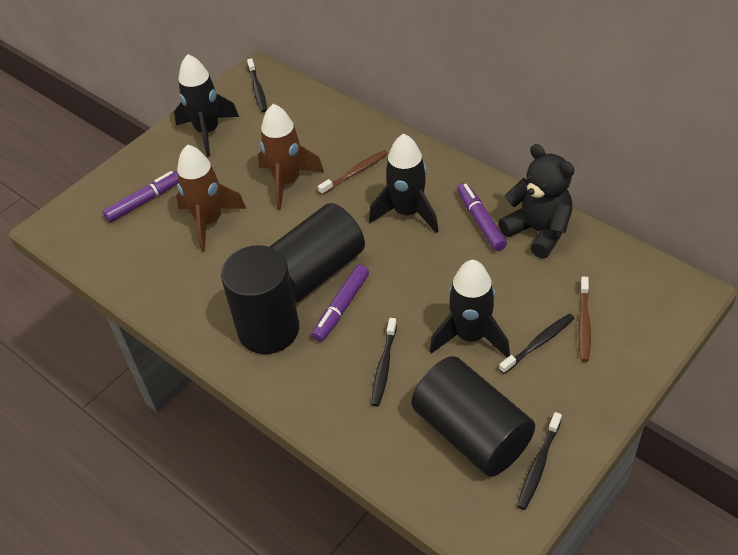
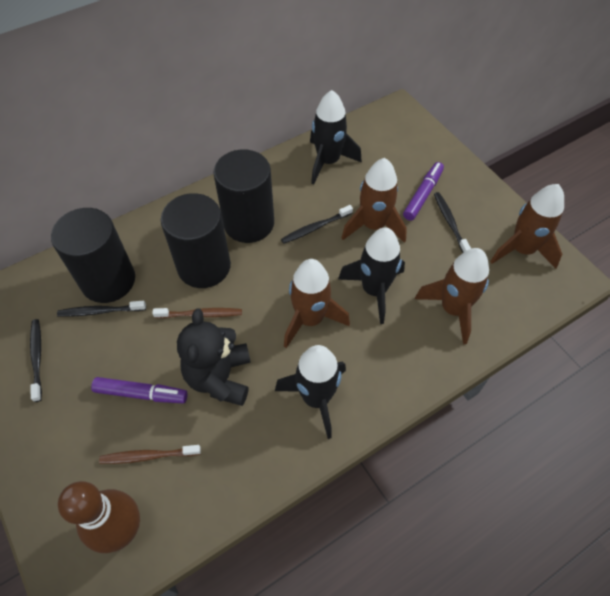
brown bowling pin: 0 -> 1
brown rocket: 2 -> 4
purple marker: 3 -> 2

